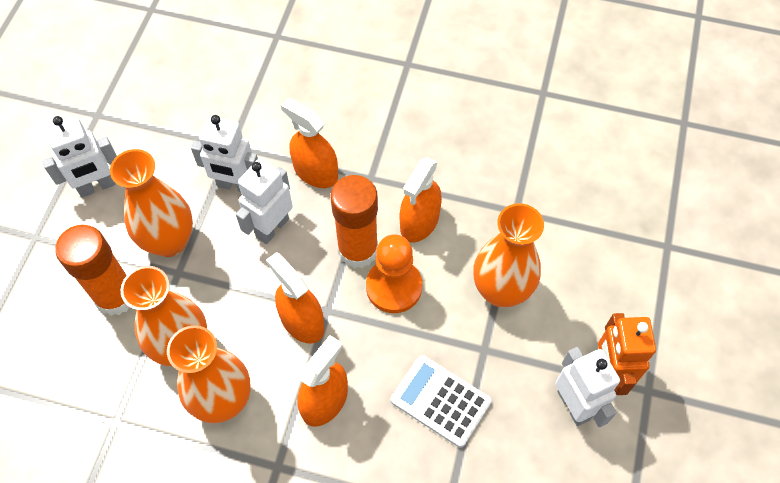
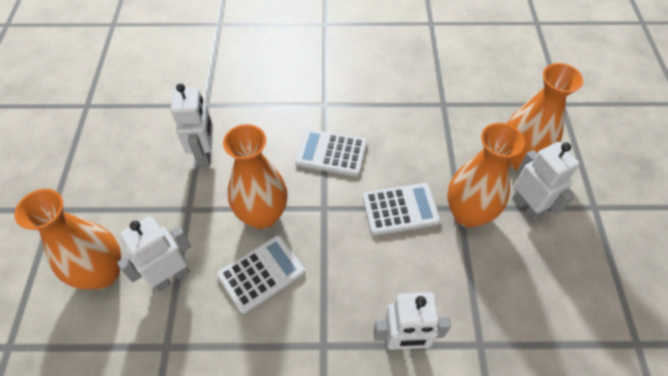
orange glue stick: 2 -> 0
orange pawn: 1 -> 0
orange robot: 1 -> 0
orange spray bottle: 4 -> 0
white calculator: 1 -> 3

